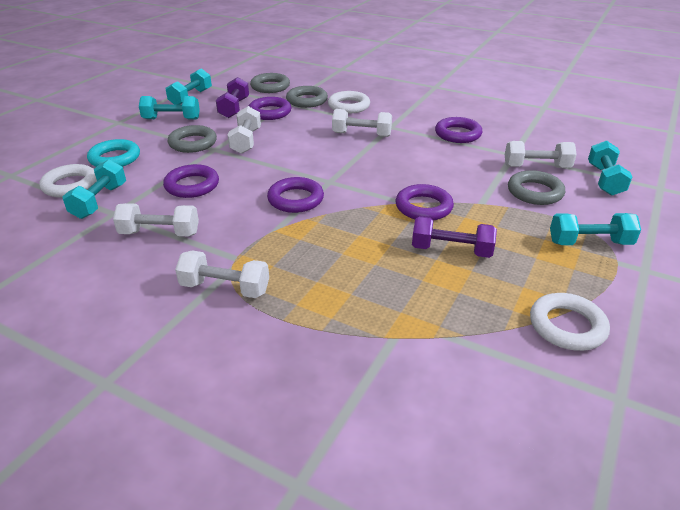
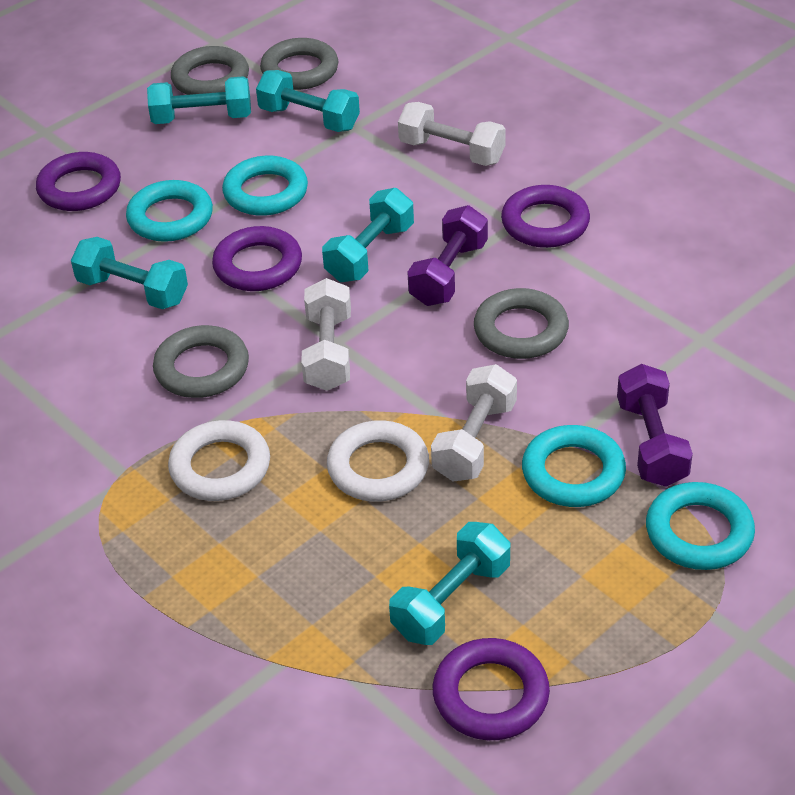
purple ring: 5 -> 4
turquoise ring: 1 -> 4
white dumbbell: 5 -> 3
white ring: 3 -> 2

